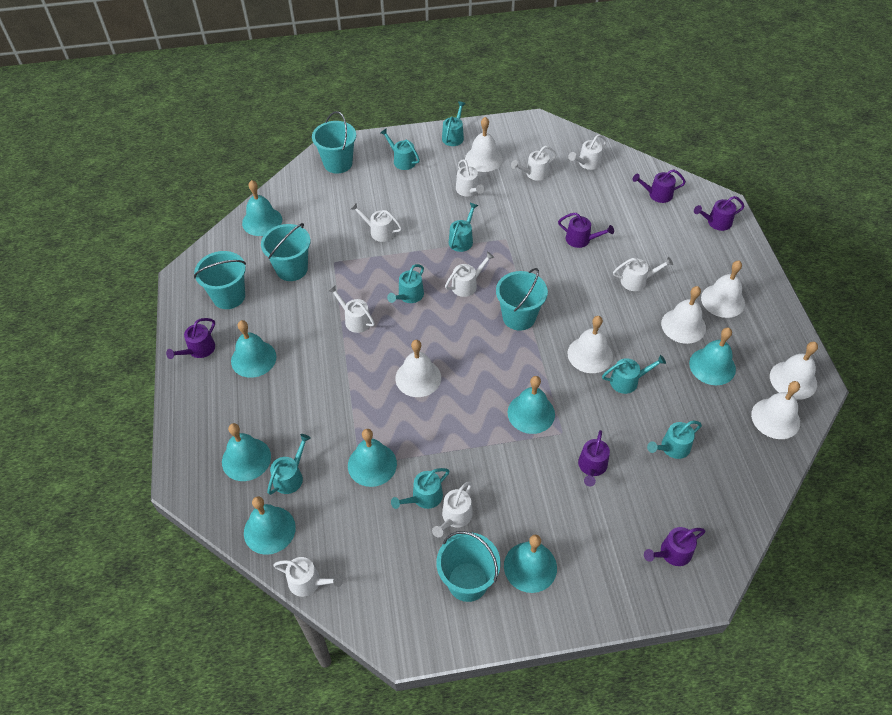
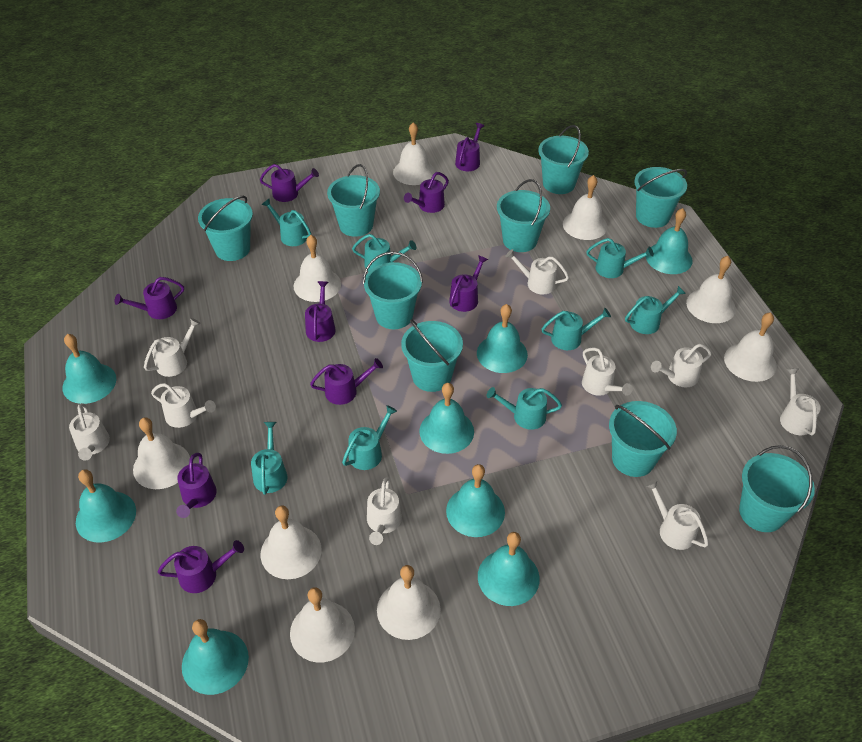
purple watering can: 6 -> 9
turquoise bucket: 5 -> 9
white bell: 7 -> 9

